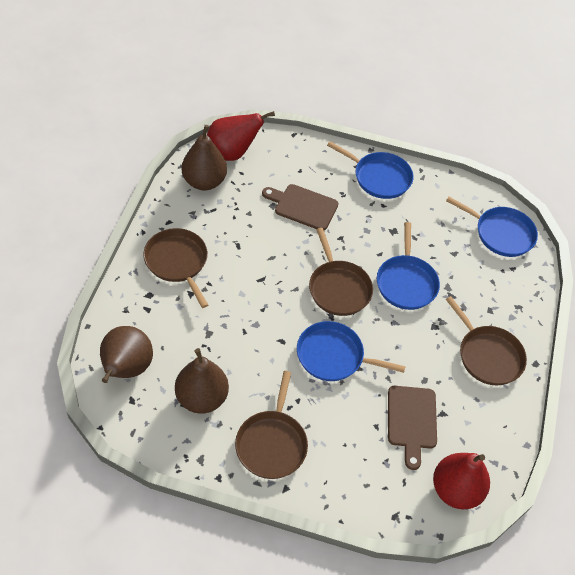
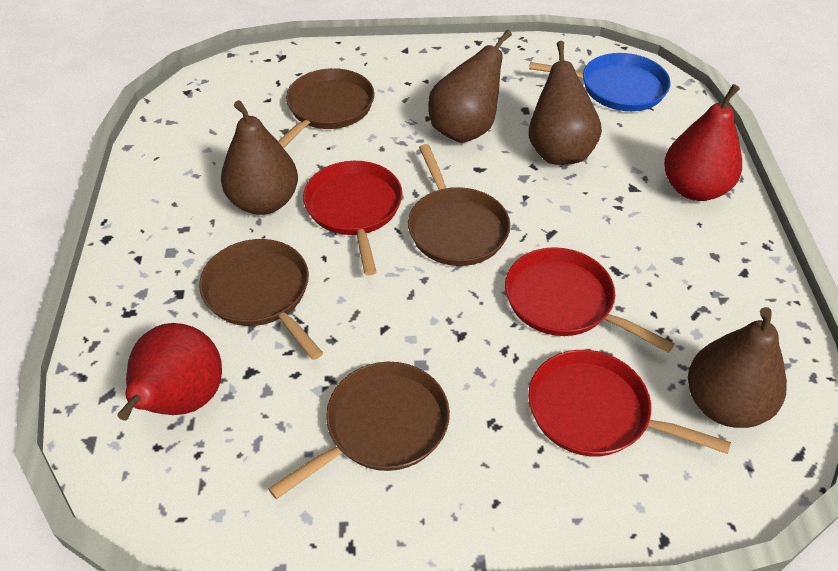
blue pan: 4 -> 1
brown cutting board: 2 -> 0
brown pear: 3 -> 4
red pan: 0 -> 3

